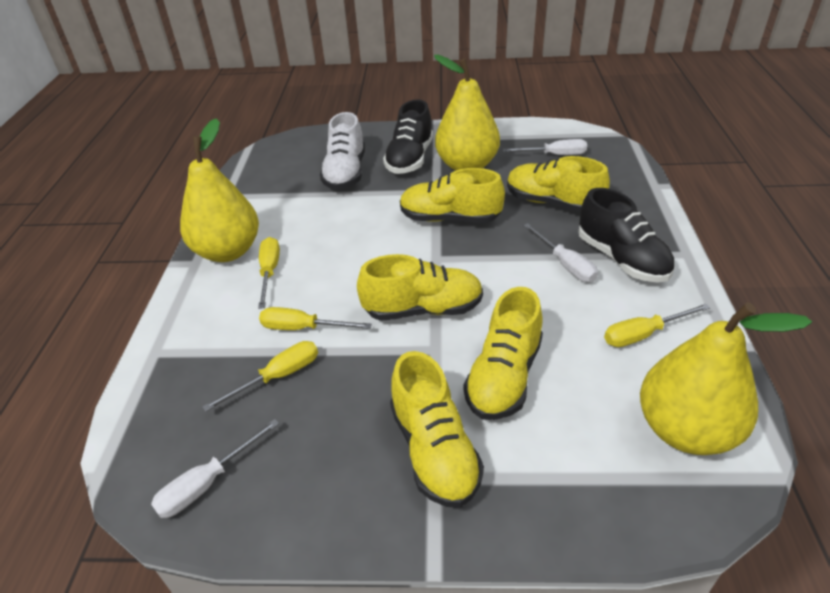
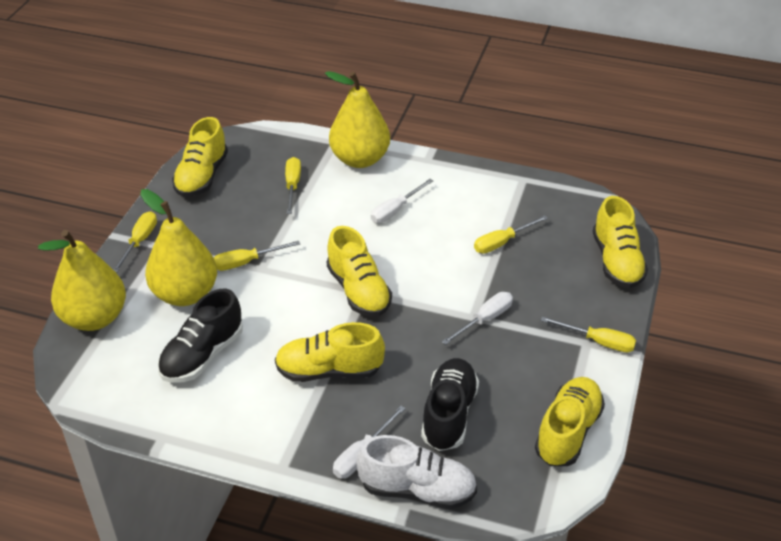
yellow screwdriver: 4 -> 5

